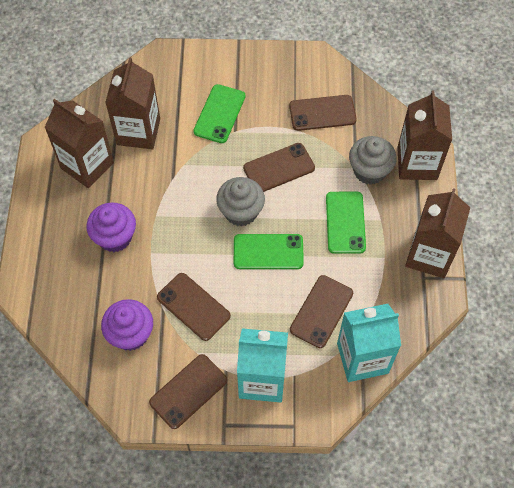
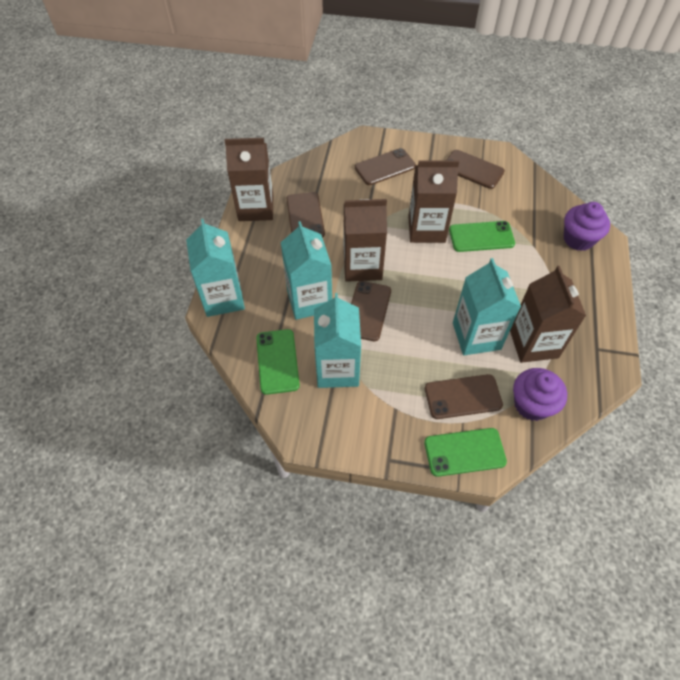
grey cupcake: 2 -> 0
turquoise carton: 2 -> 4

